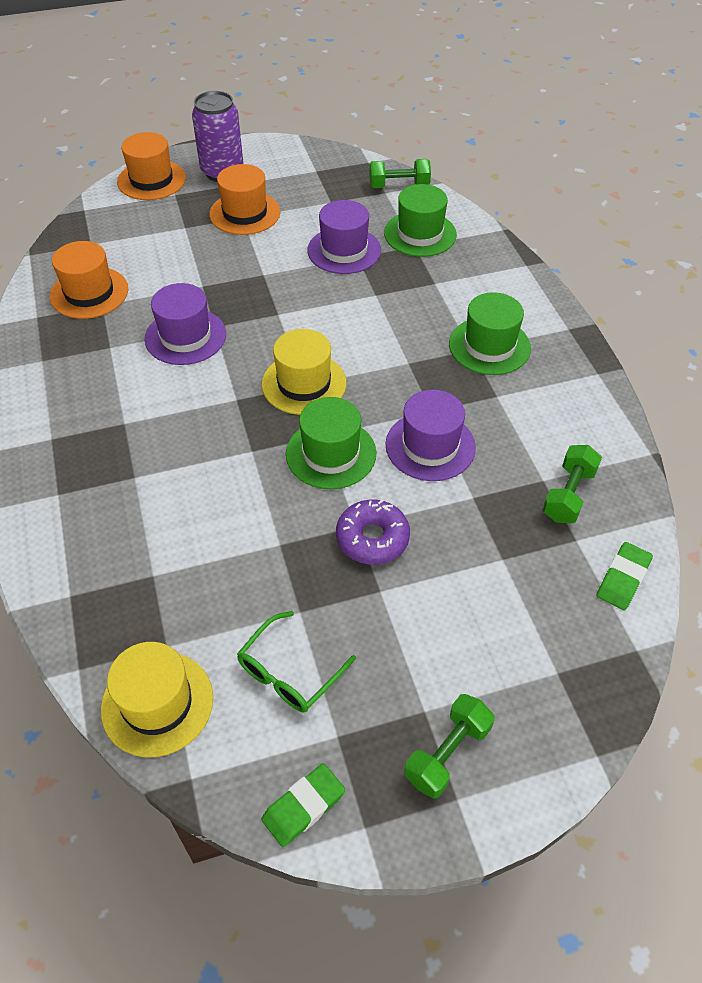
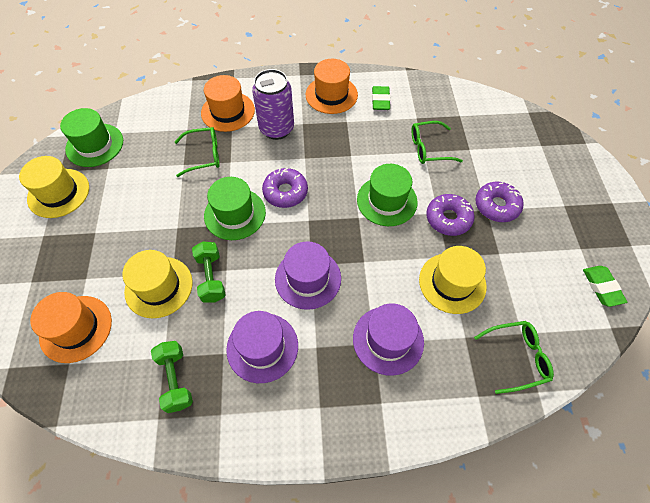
green dumbbell: 3 -> 2
green glasses: 1 -> 3
purple donut: 1 -> 3
yellow hat: 2 -> 3

